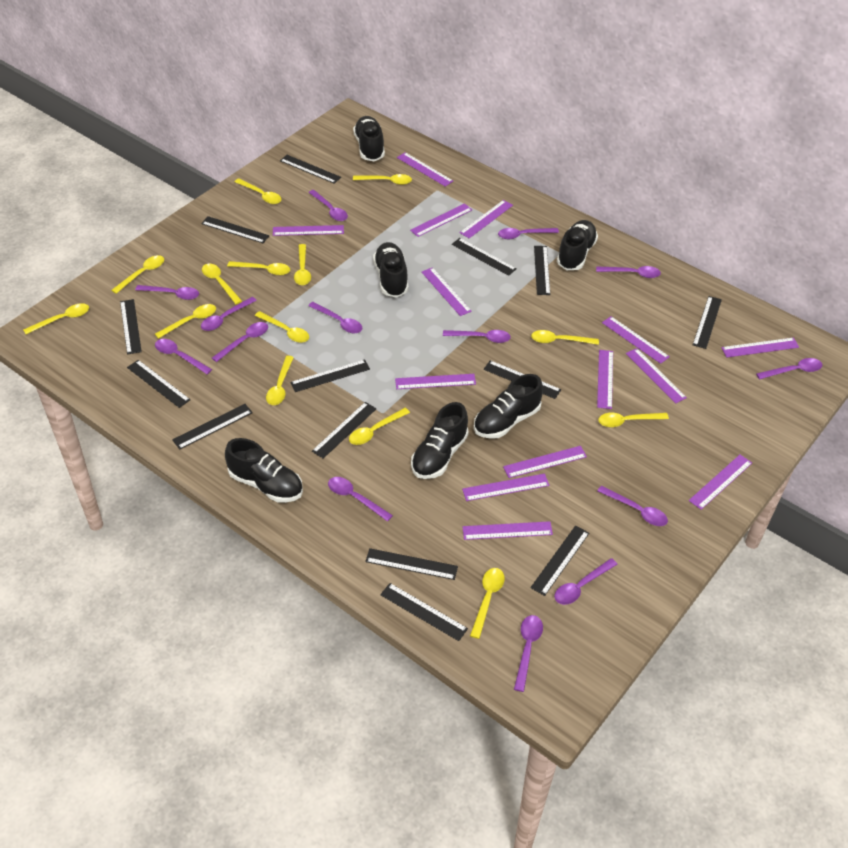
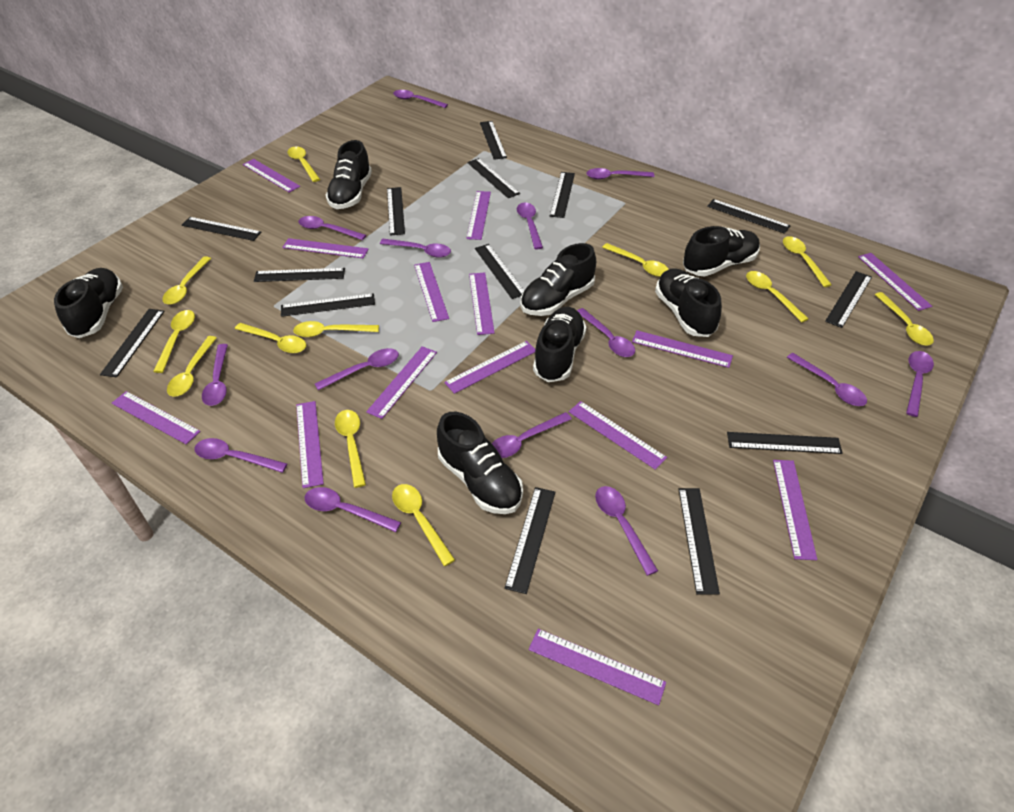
black shoe: 6 -> 7
yellow spoon: 14 -> 12

